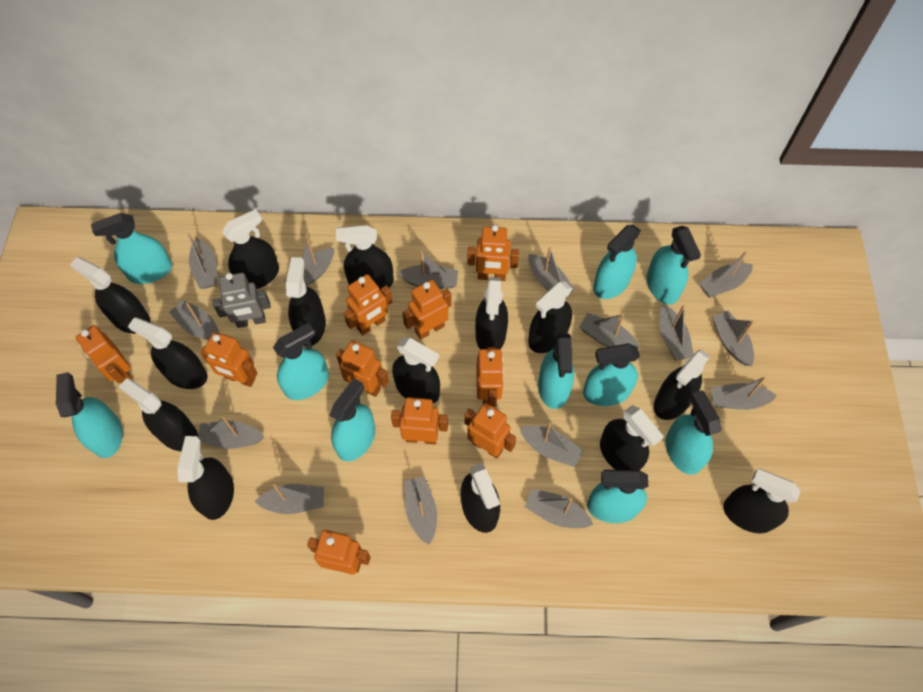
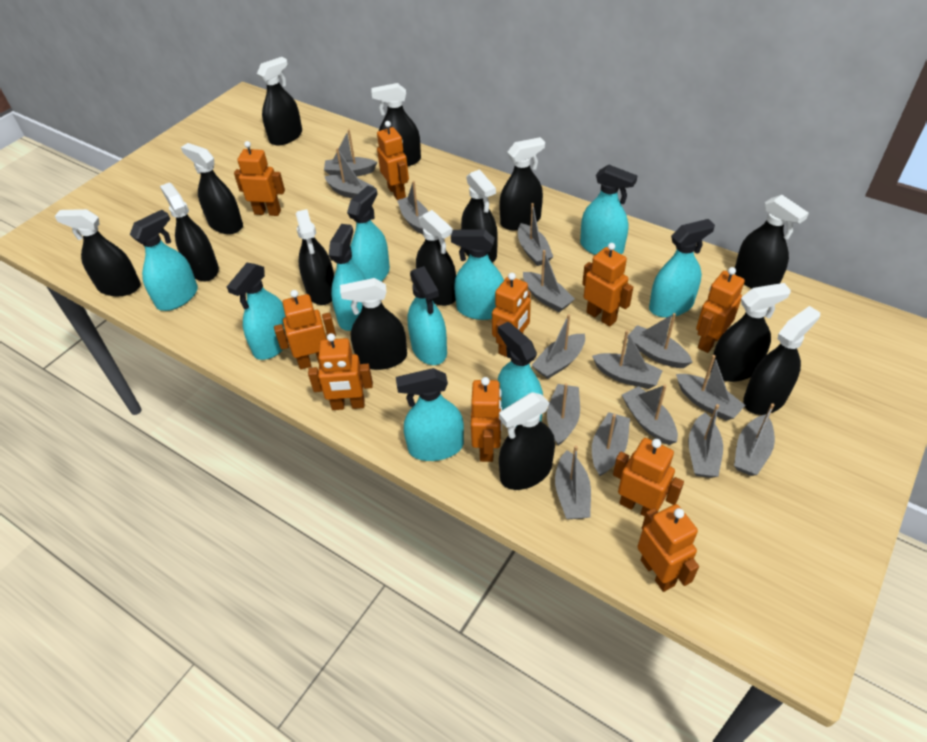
grey robot: 1 -> 0

